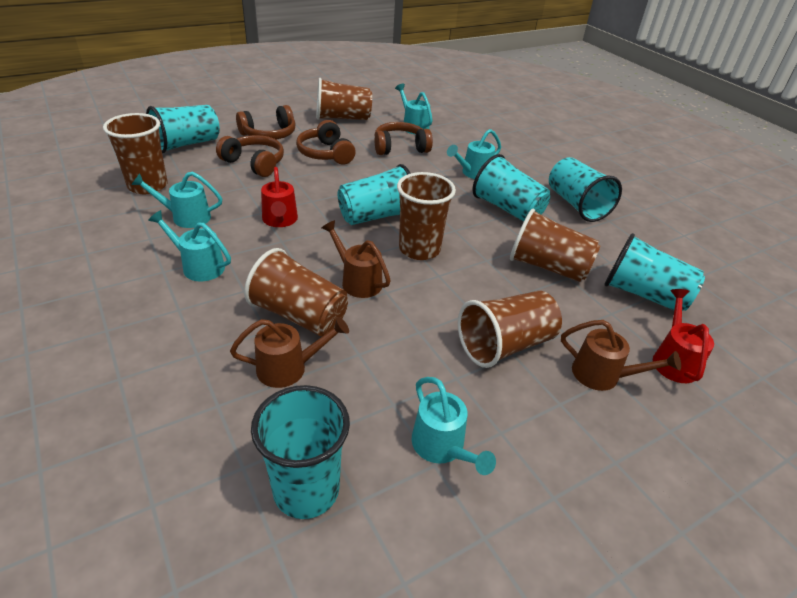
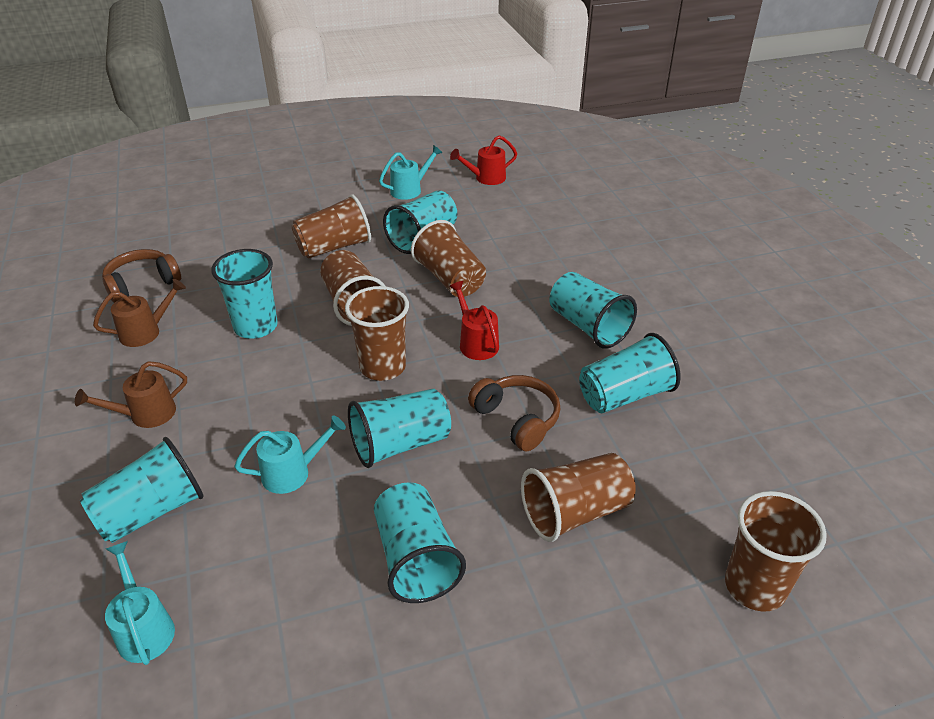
brown headphones: 4 -> 2
brown watering can: 3 -> 2
turquoise cup: 6 -> 7
turquoise watering can: 5 -> 3

